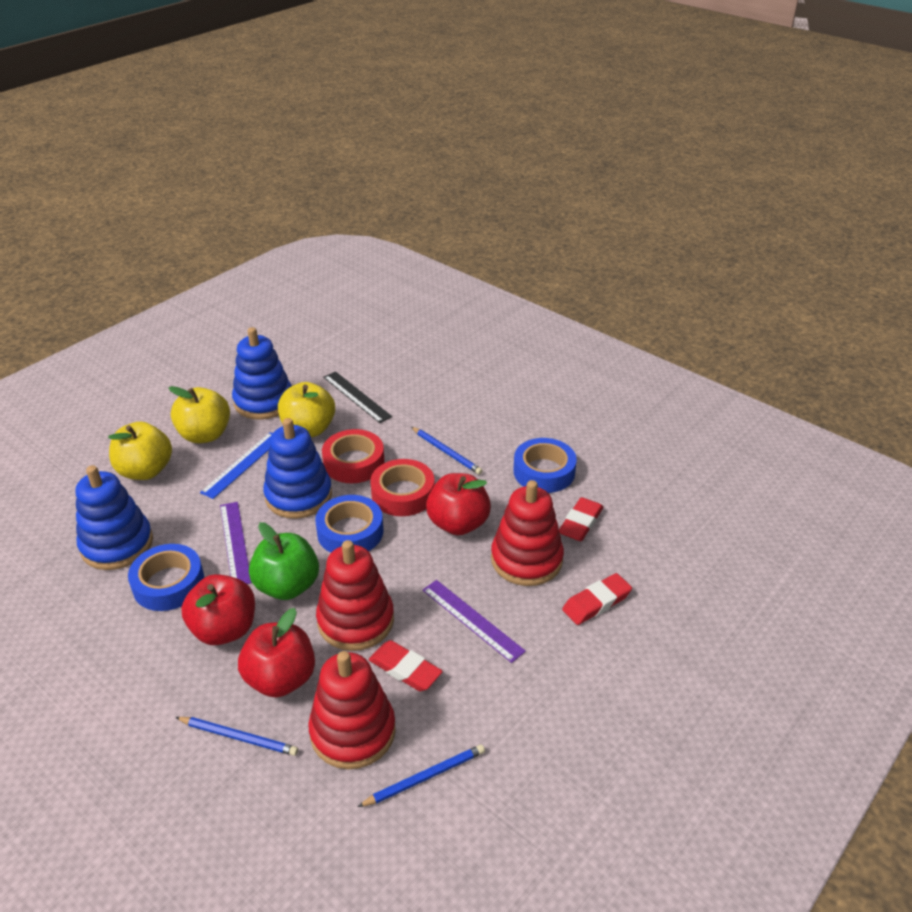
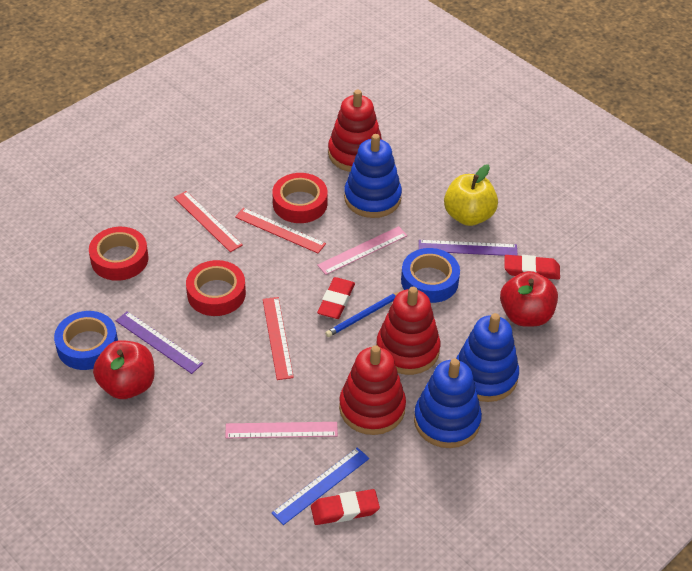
black ruler: 1 -> 0
blue pencil: 3 -> 1
blue tape: 3 -> 2
green apple: 1 -> 0
pink ruler: 0 -> 2
red apple: 3 -> 2
red ruler: 0 -> 3
red tape: 2 -> 3
yellow apple: 3 -> 1

